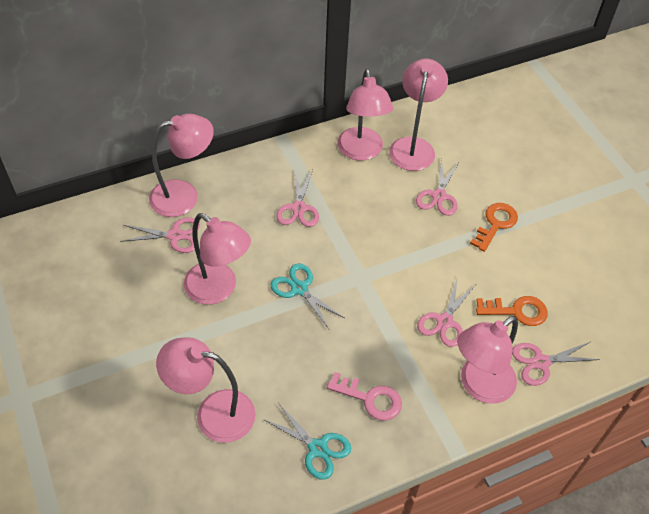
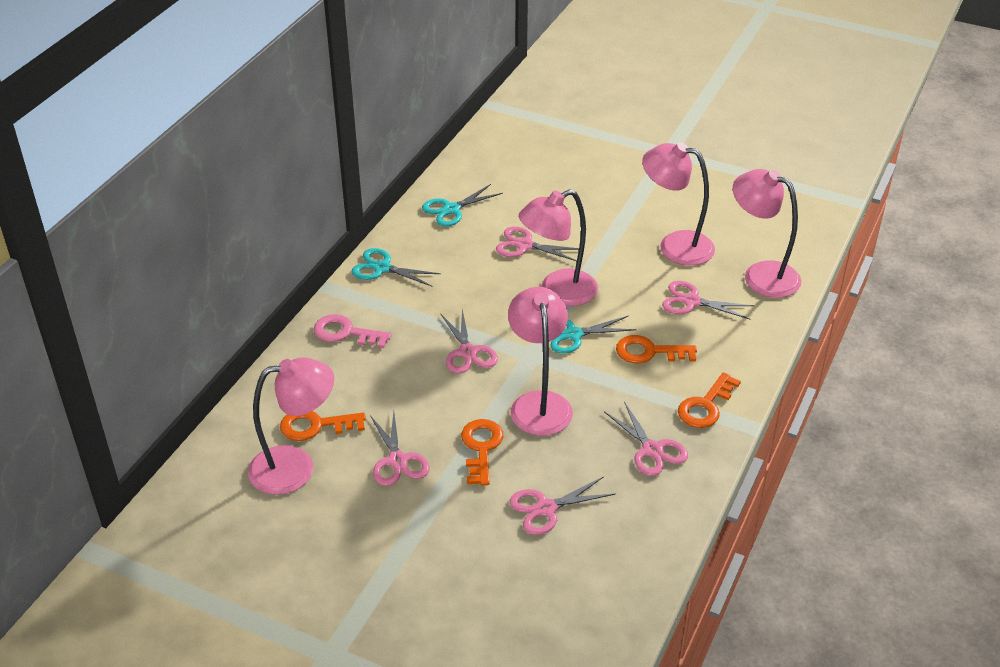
orange key: 2 -> 4
pink lamp: 6 -> 5
pink scissors: 5 -> 6
turquoise scissors: 2 -> 3

